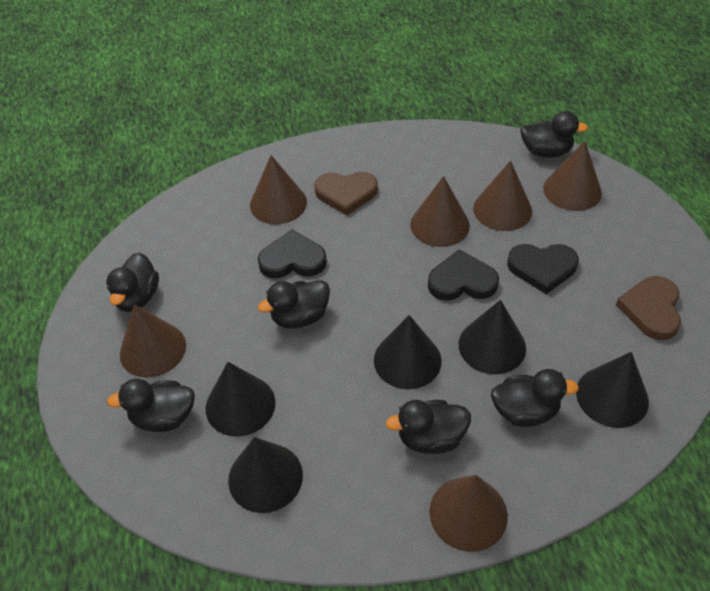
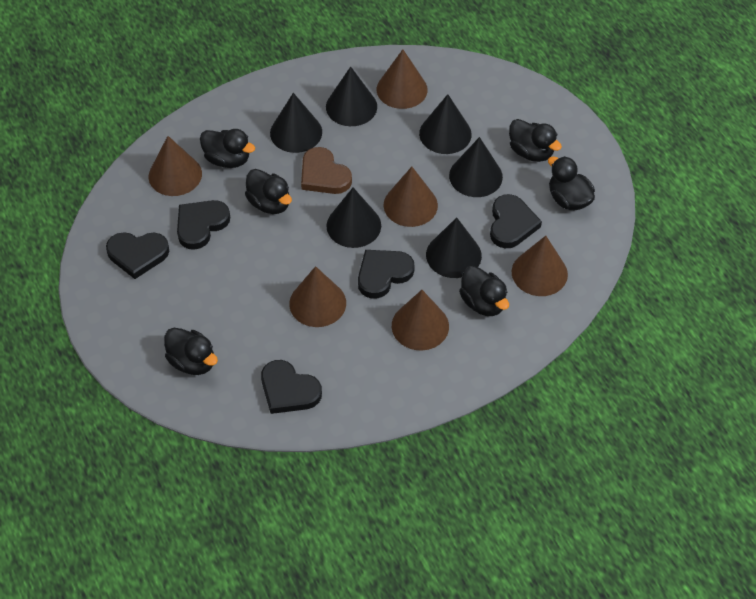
black cone: 5 -> 6
black heart: 3 -> 5
brown heart: 2 -> 1

